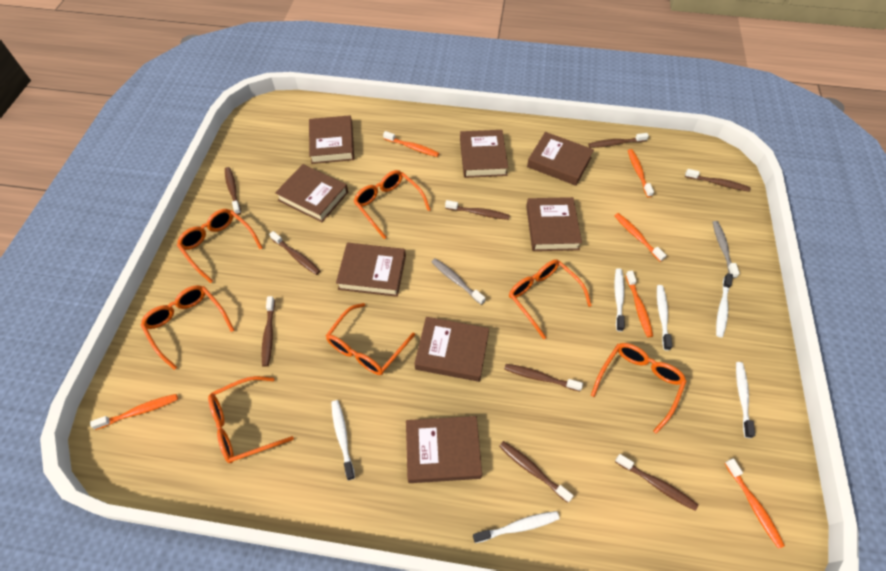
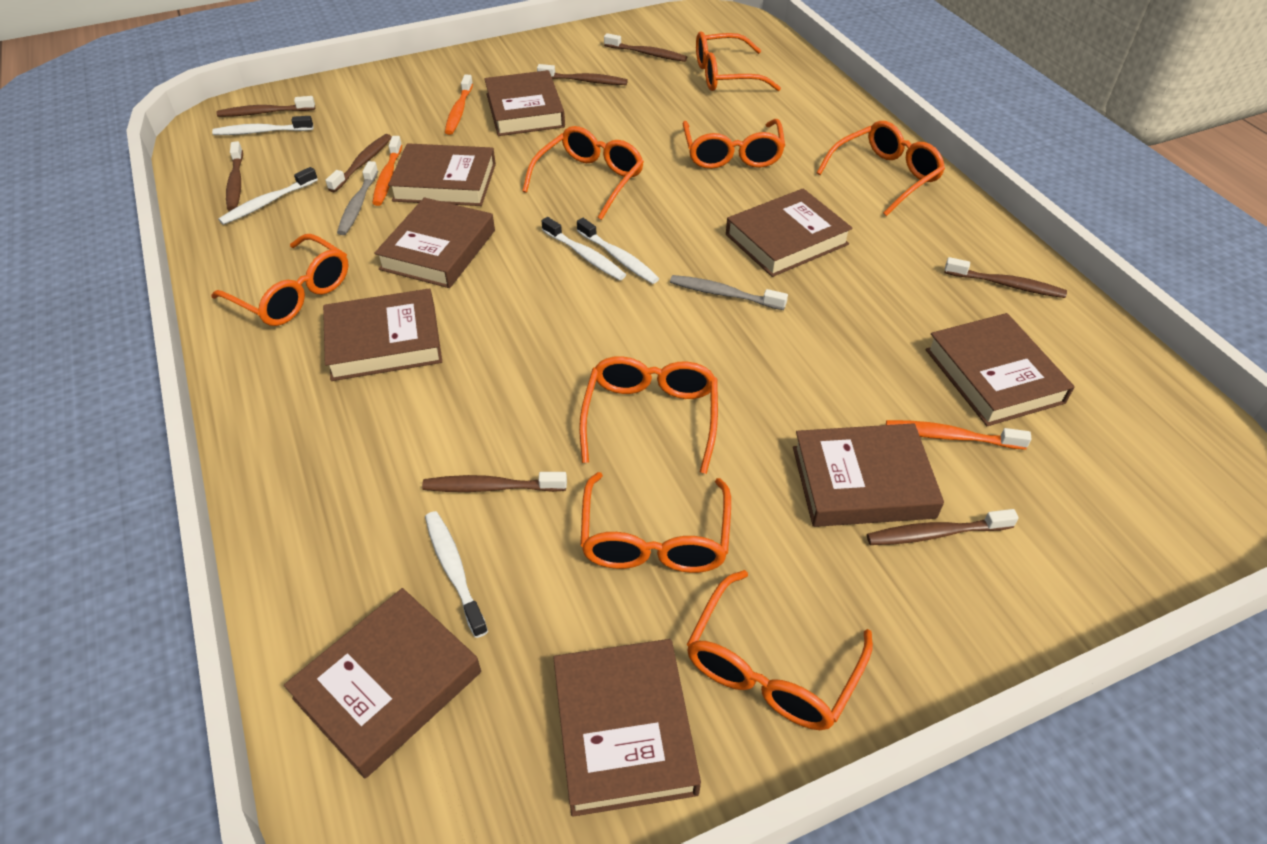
brown book: 8 -> 9
brown toothbrush: 9 -> 8
orange glasses: 7 -> 8
orange toothbrush: 6 -> 3
white toothbrush: 6 -> 5

